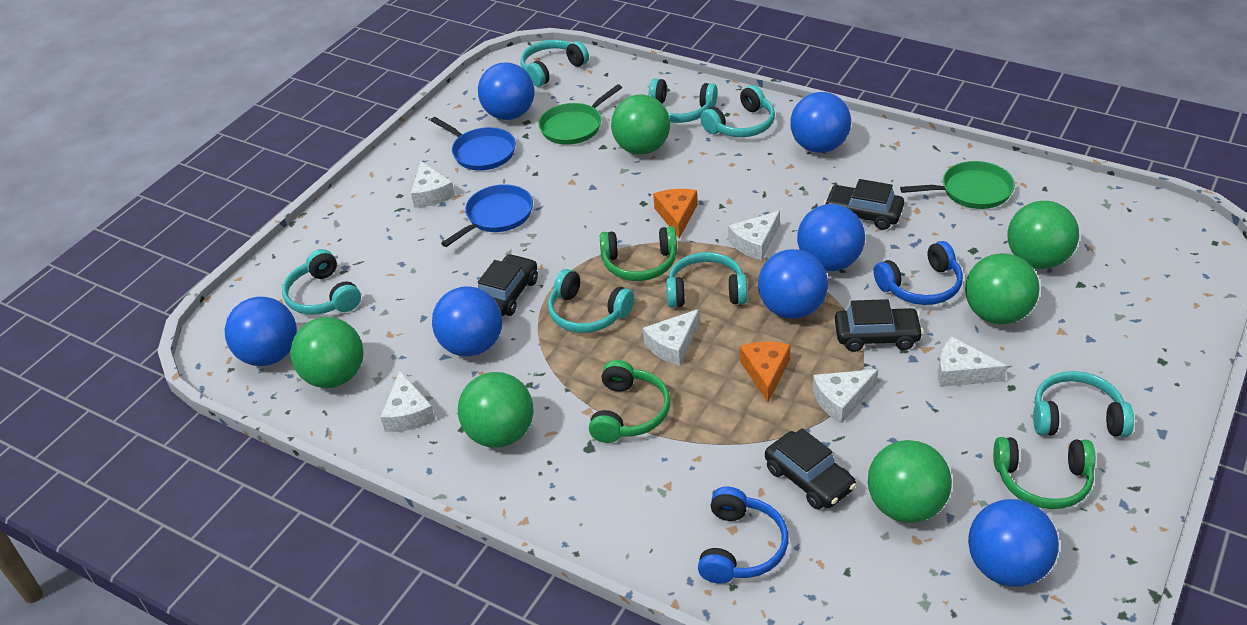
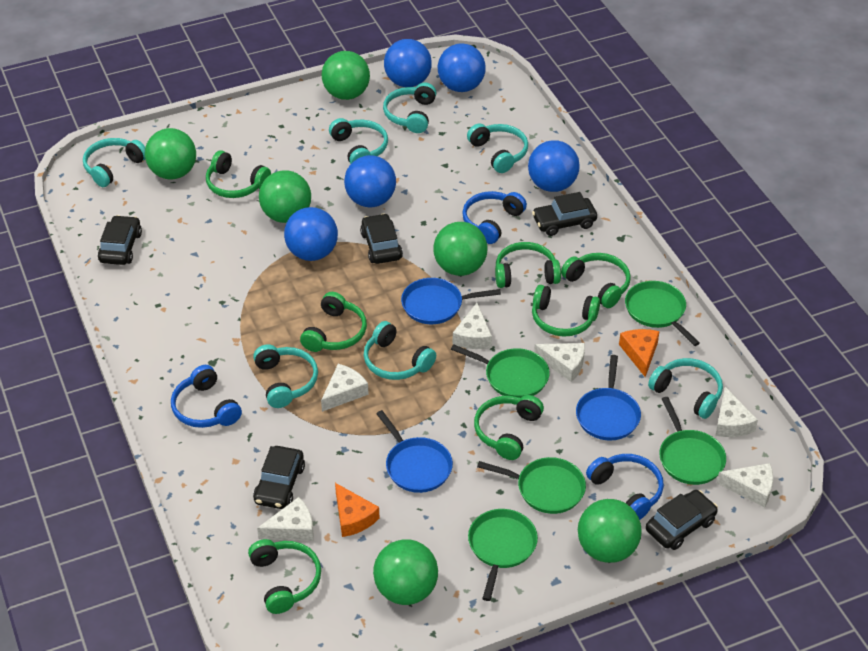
black car: 4 -> 5
blue ball: 7 -> 5
blue headphones: 2 -> 3
blue pan: 2 -> 3
green headphones: 3 -> 7
green pan: 2 -> 5

